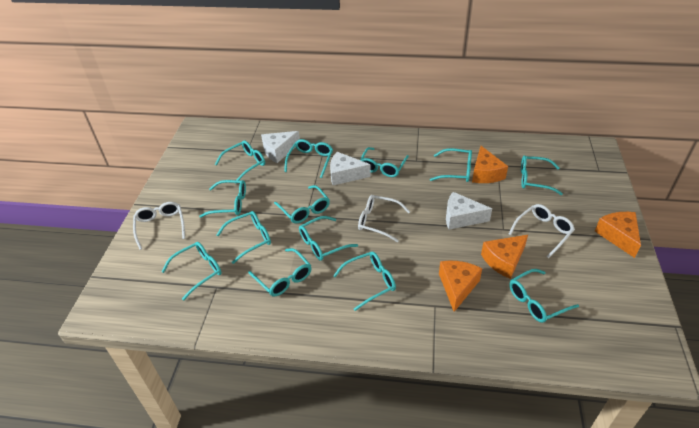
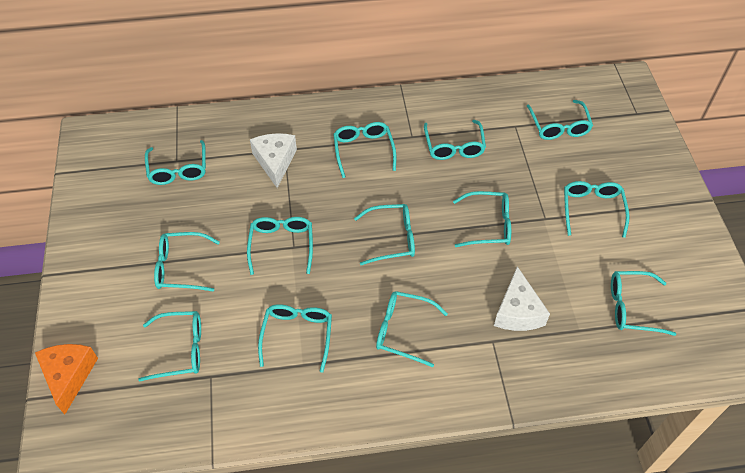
orange cheese: 4 -> 1
white cheese: 3 -> 2
white glasses: 3 -> 0

